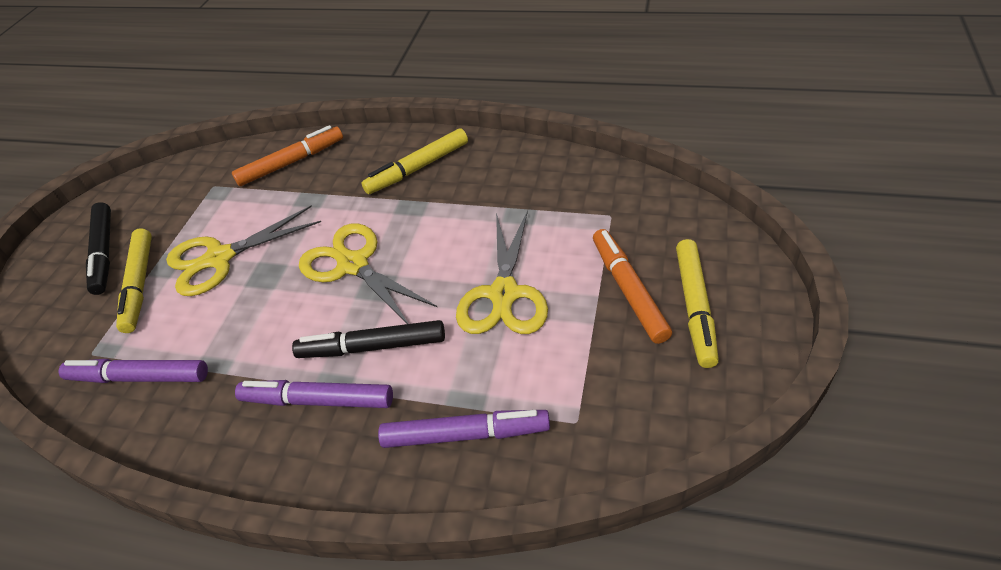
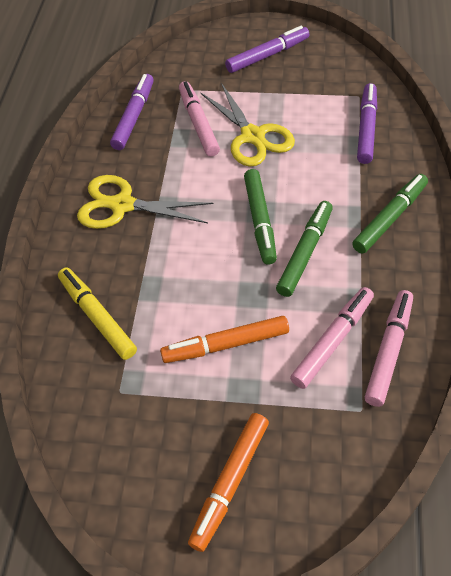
black marker: 2 -> 0
green marker: 0 -> 3
pink marker: 0 -> 3
yellow marker: 3 -> 1
yellow scissors: 3 -> 2

